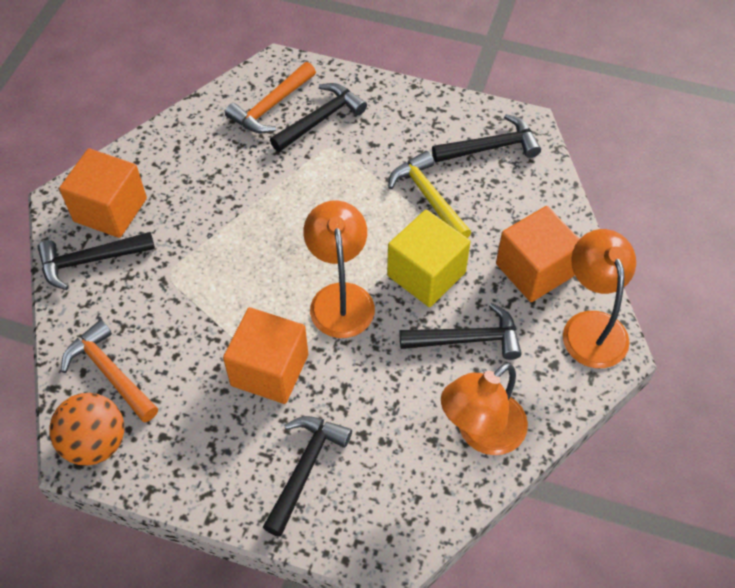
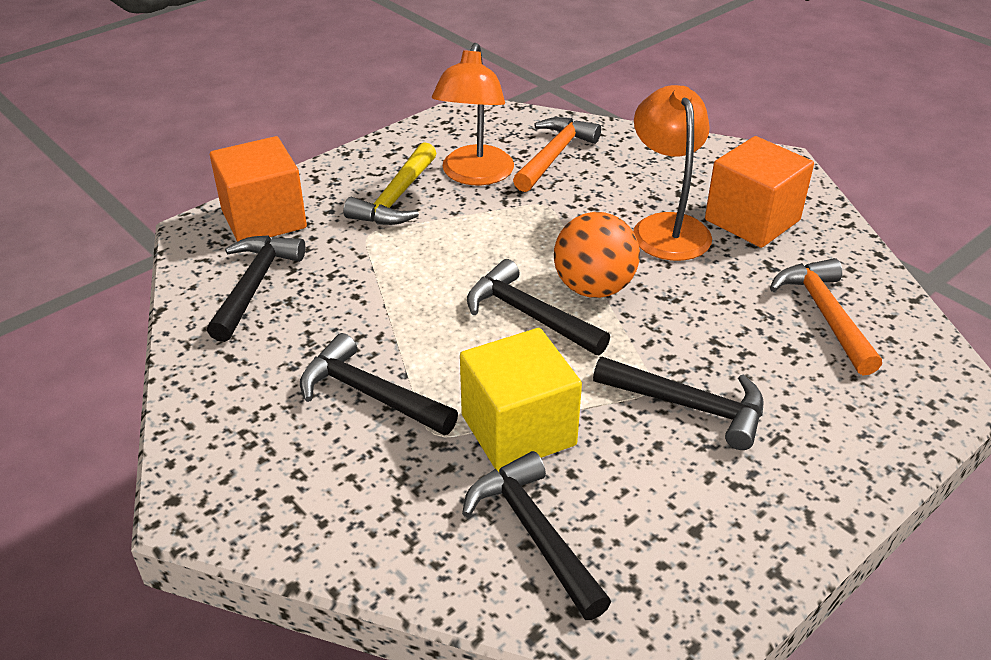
orange cube: 3 -> 2
orange lamp: 3 -> 2

